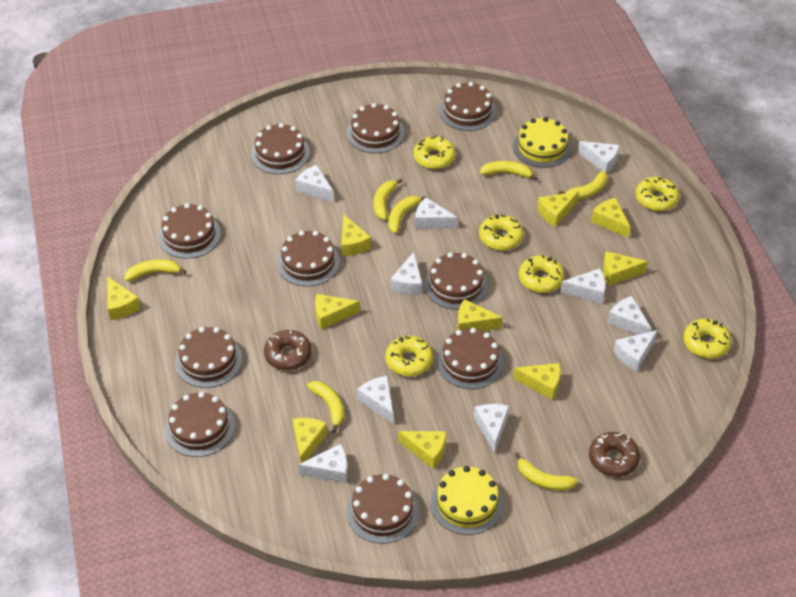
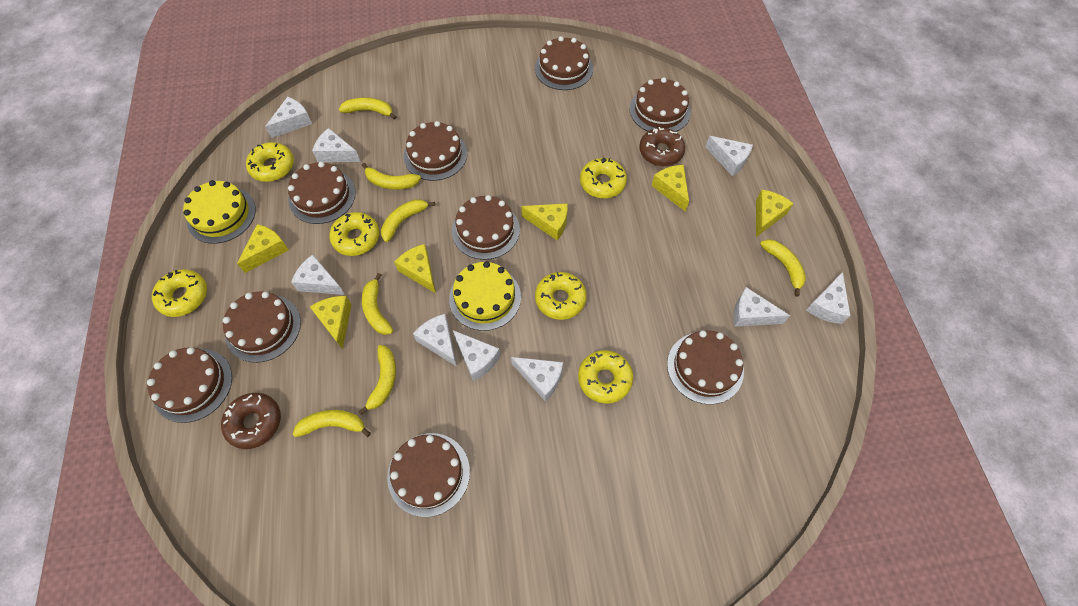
brown cake: 10 -> 9
white cheese: 10 -> 9
yellow cheese: 10 -> 6

